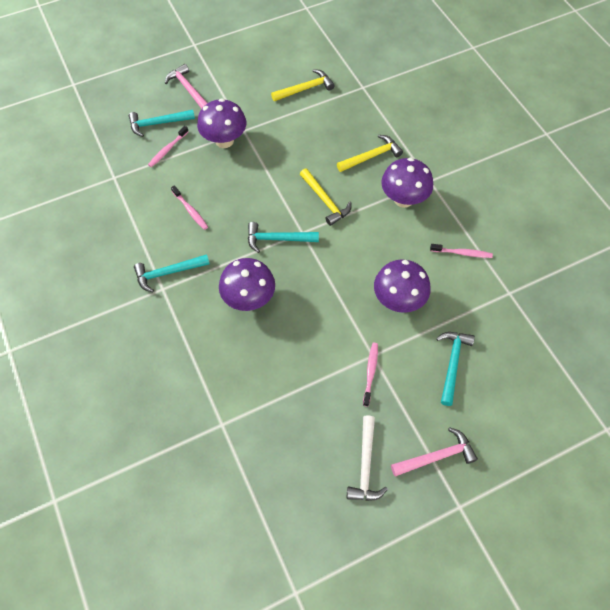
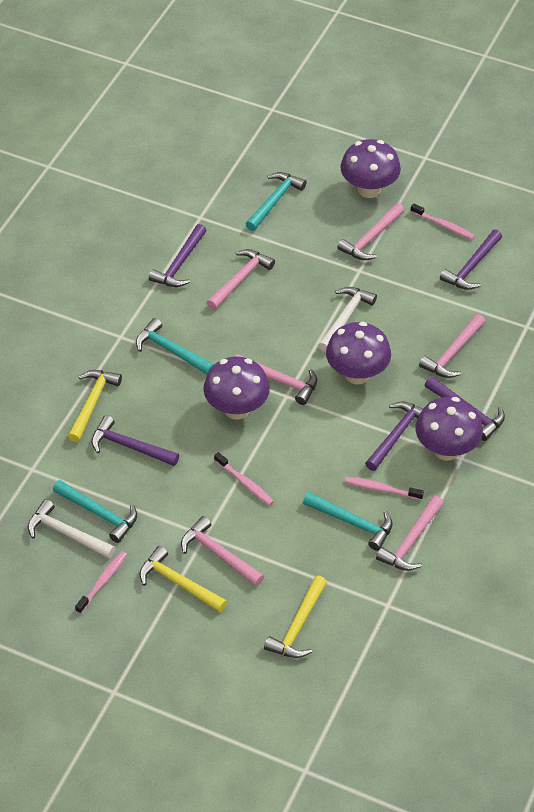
pink hammer: 2 -> 6
purple hammer: 0 -> 5
white hammer: 1 -> 2

